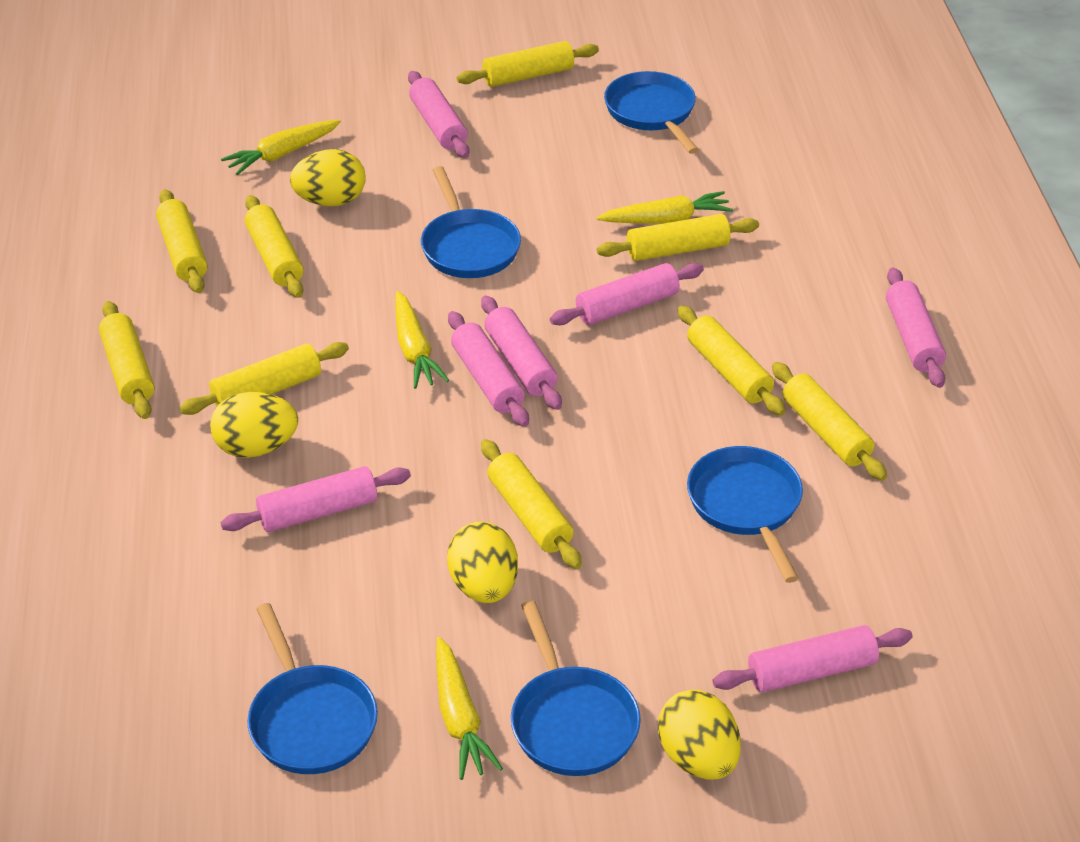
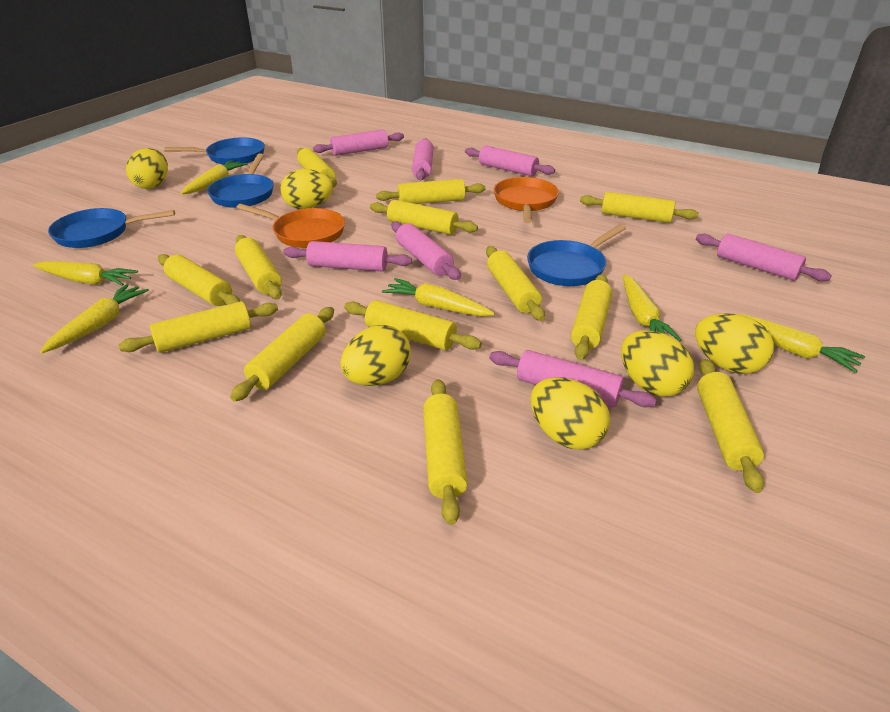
blue pan: 5 -> 4
orange pan: 0 -> 2
yellow carrot: 4 -> 6
yellow egg: 4 -> 6
yellow rolling pin: 9 -> 13

